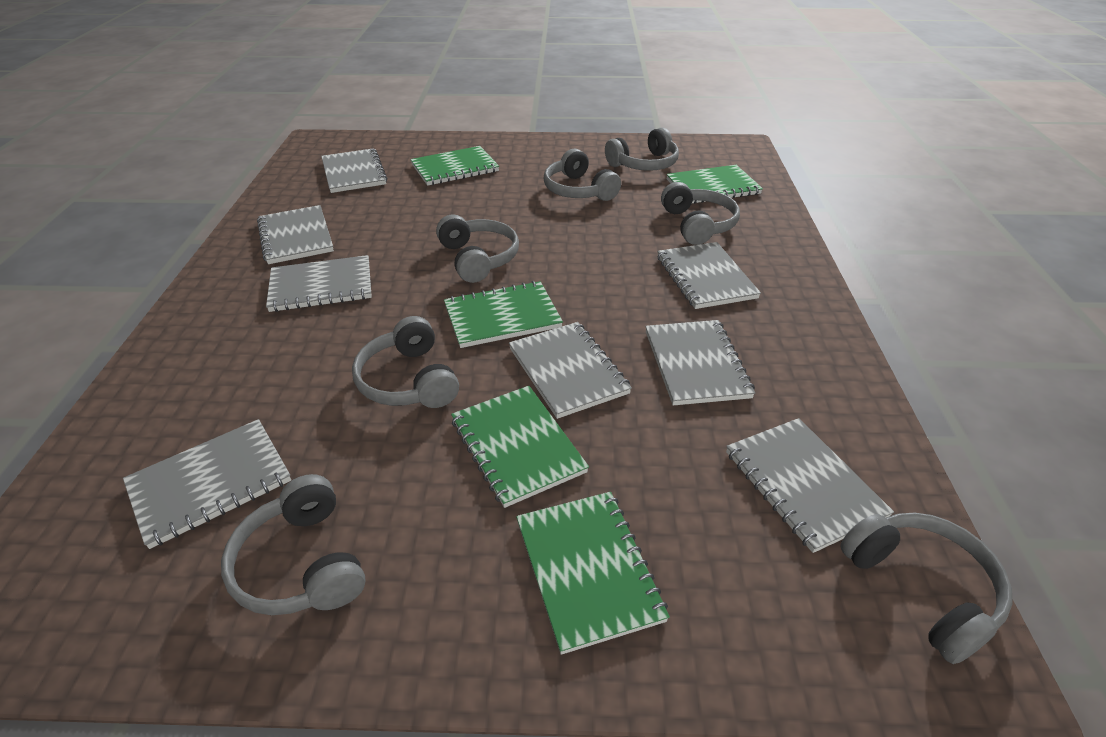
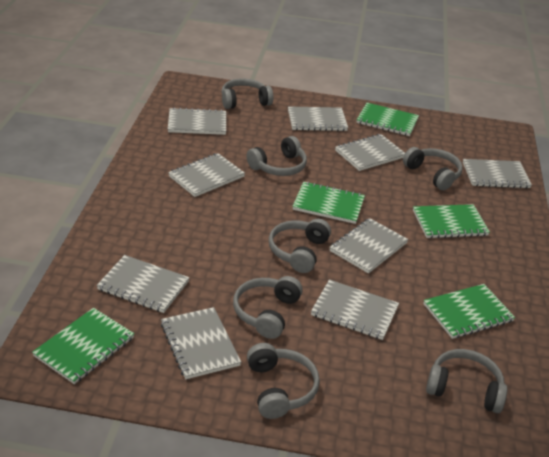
grey notebook: 8 -> 9

